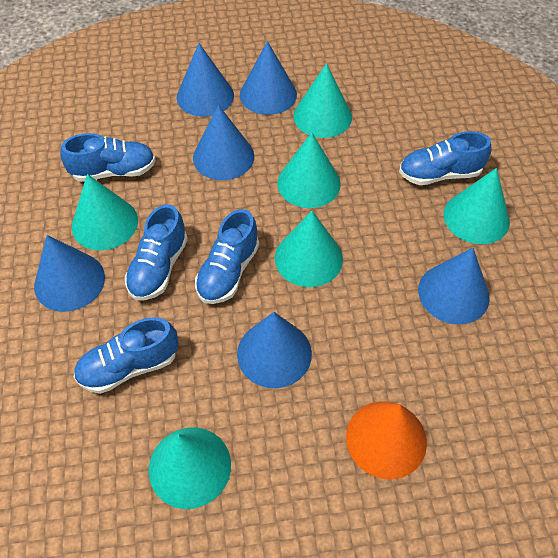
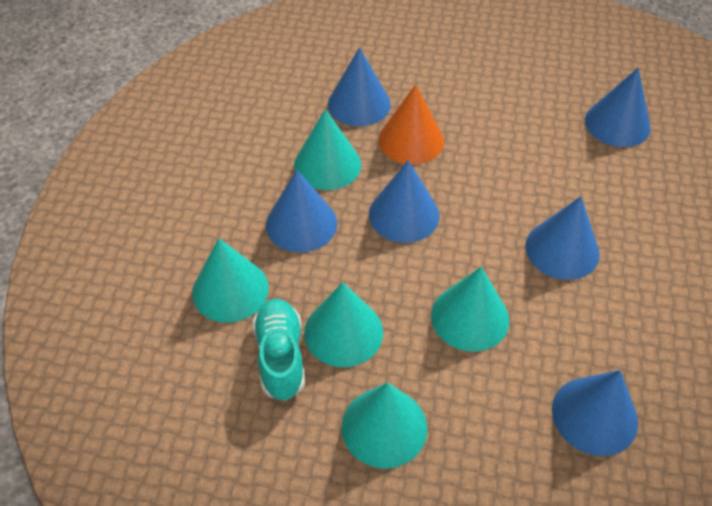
blue shoe: 5 -> 0
turquoise cone: 6 -> 5
turquoise shoe: 0 -> 1

